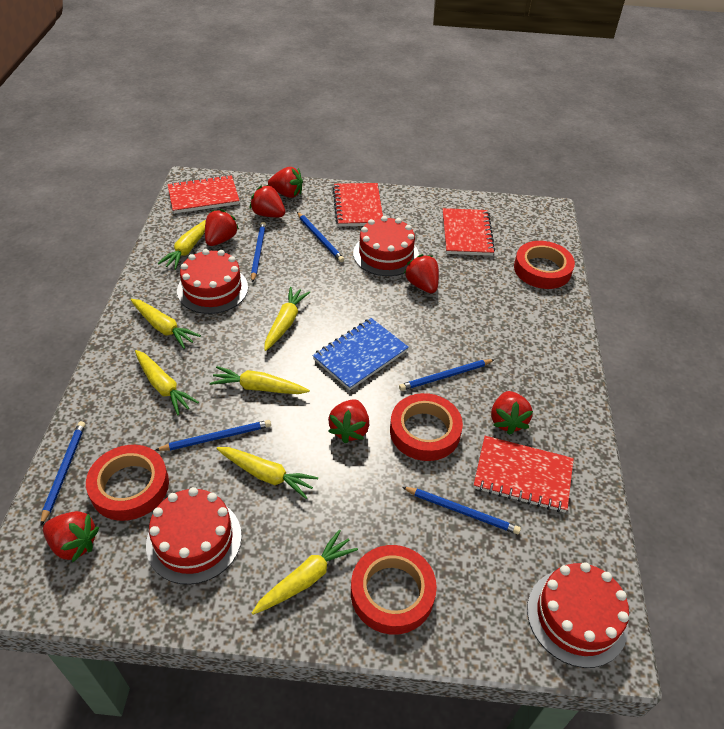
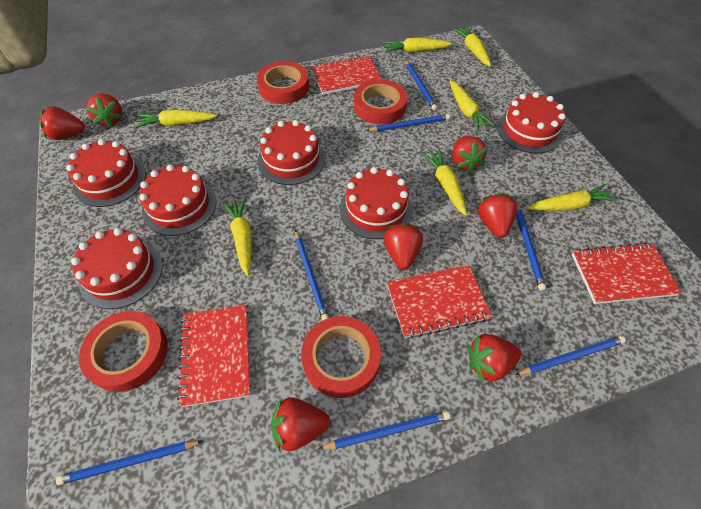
blue notebook: 1 -> 0
blue pencil: 6 -> 7
red cake: 4 -> 6

